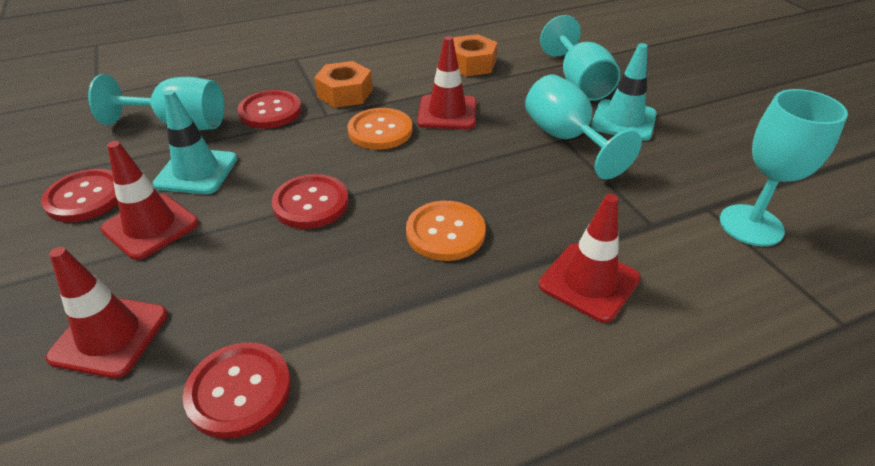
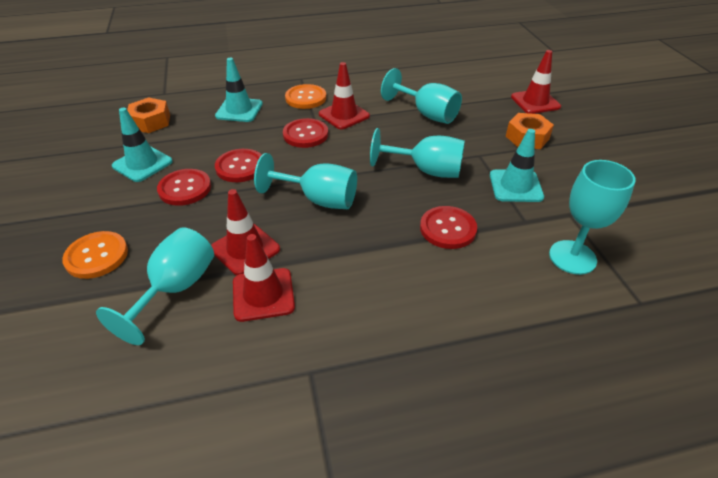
turquoise goblet: 4 -> 5
turquoise traffic cone: 2 -> 3

